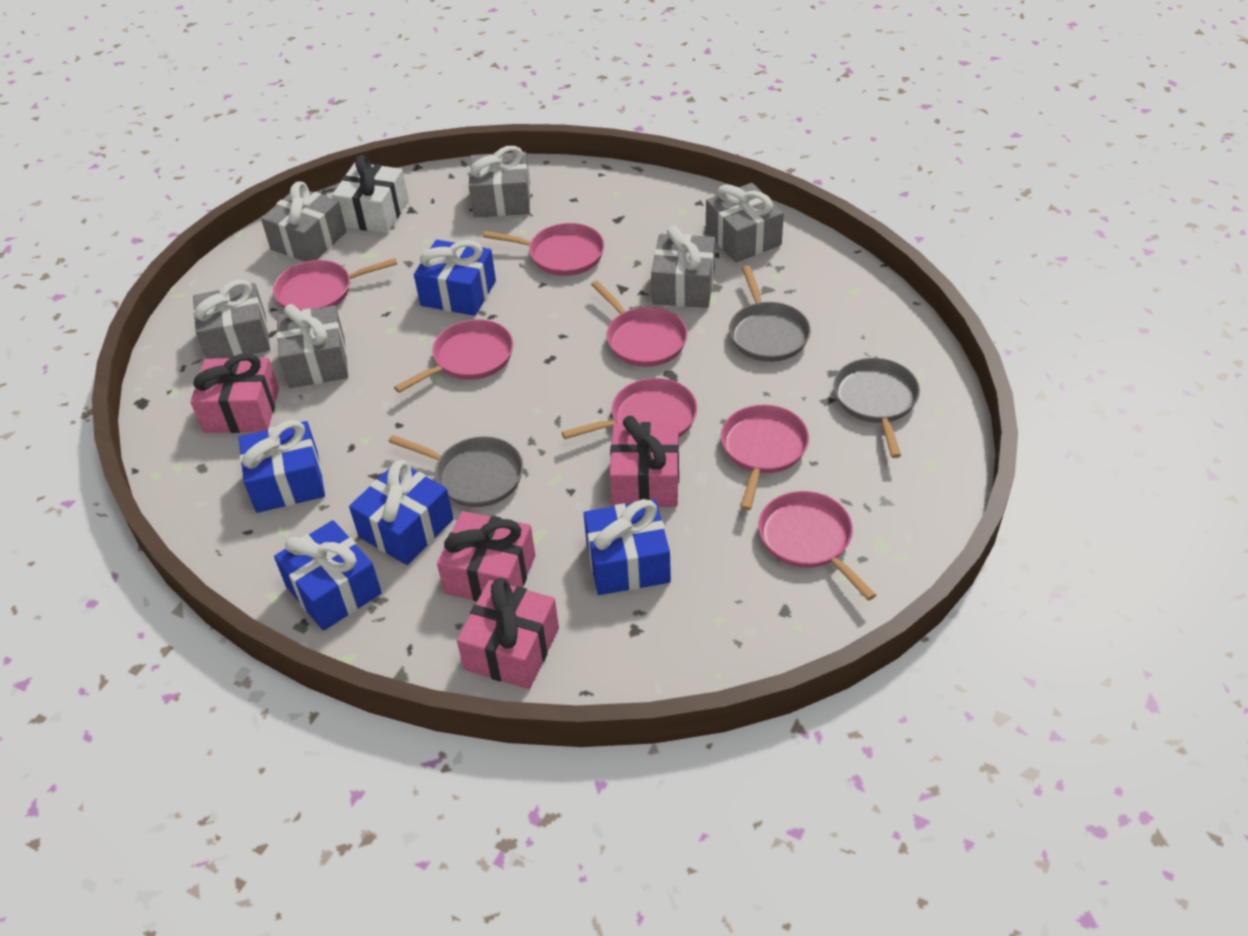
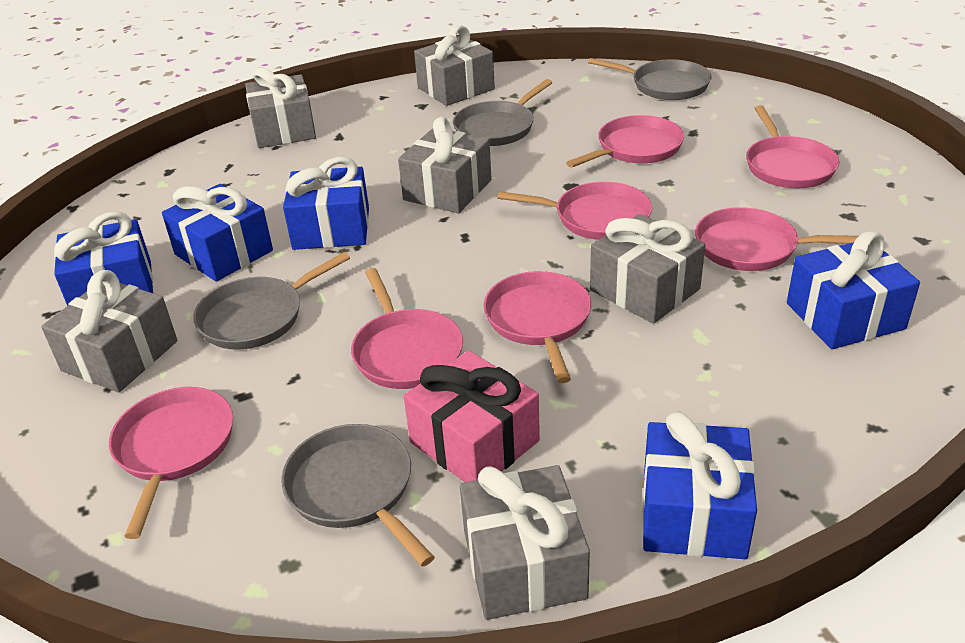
grey pan: 3 -> 4
pink gift: 4 -> 1
white gift: 1 -> 0

